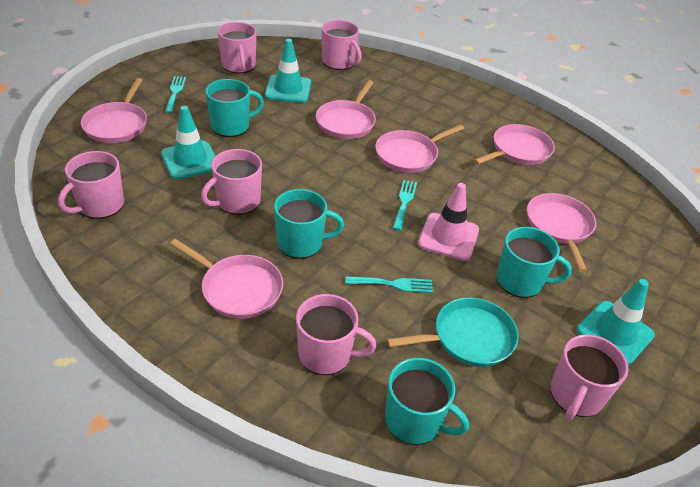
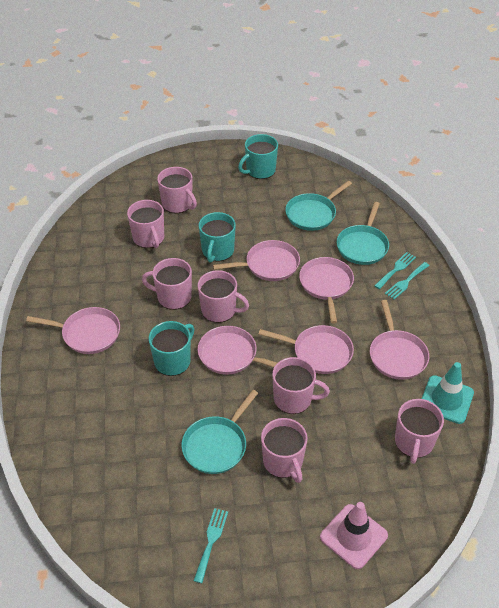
pink mug: 6 -> 7
turquoise mug: 4 -> 3
turquoise pan: 1 -> 3
turquoise traffic cone: 3 -> 1

